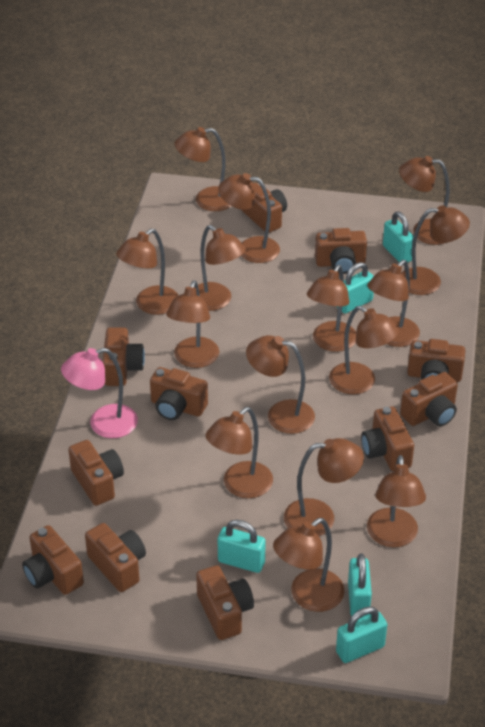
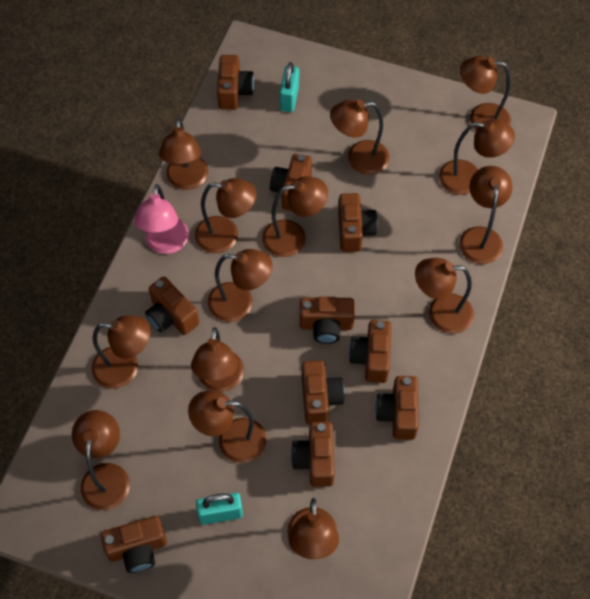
brown camera: 11 -> 10
brown lamp: 15 -> 14
turquoise padlock: 5 -> 2

